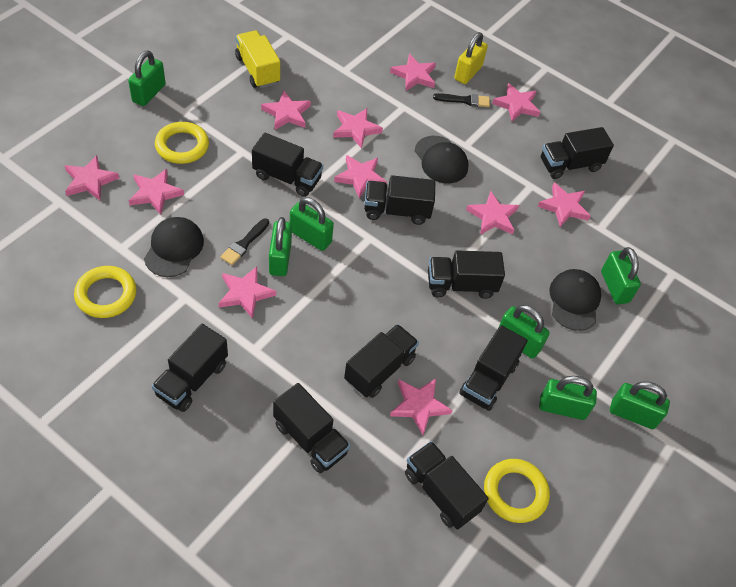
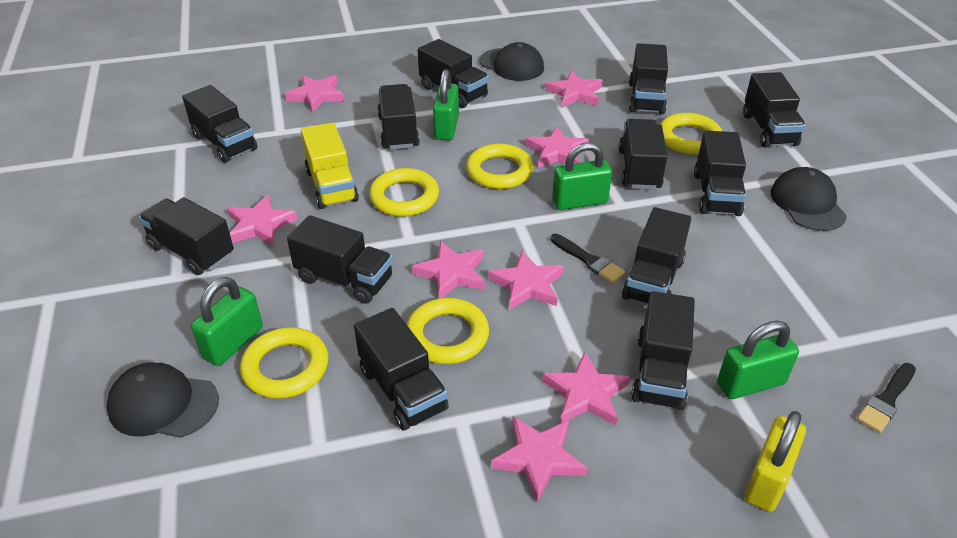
black truck: 9 -> 12
green padlock: 7 -> 4
pink star: 11 -> 8
yellow ring: 3 -> 5

